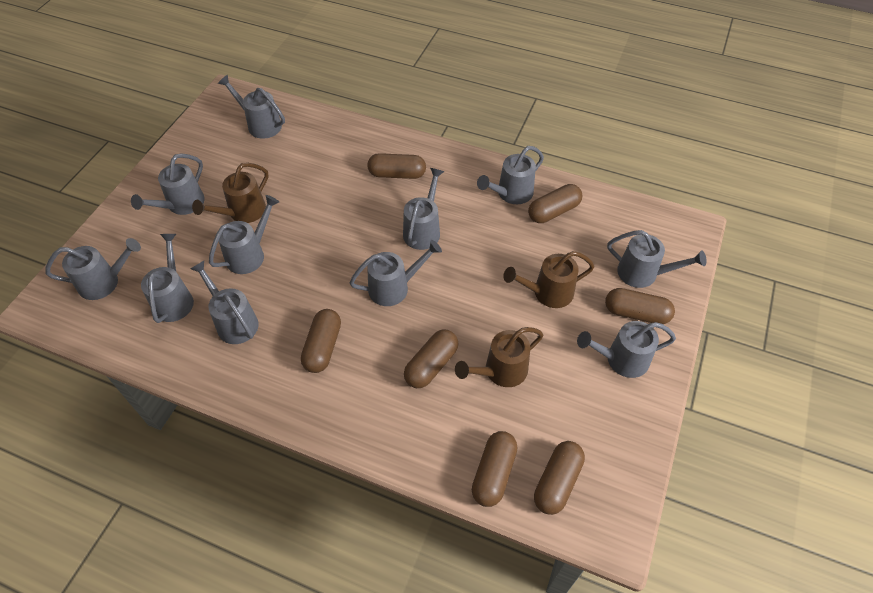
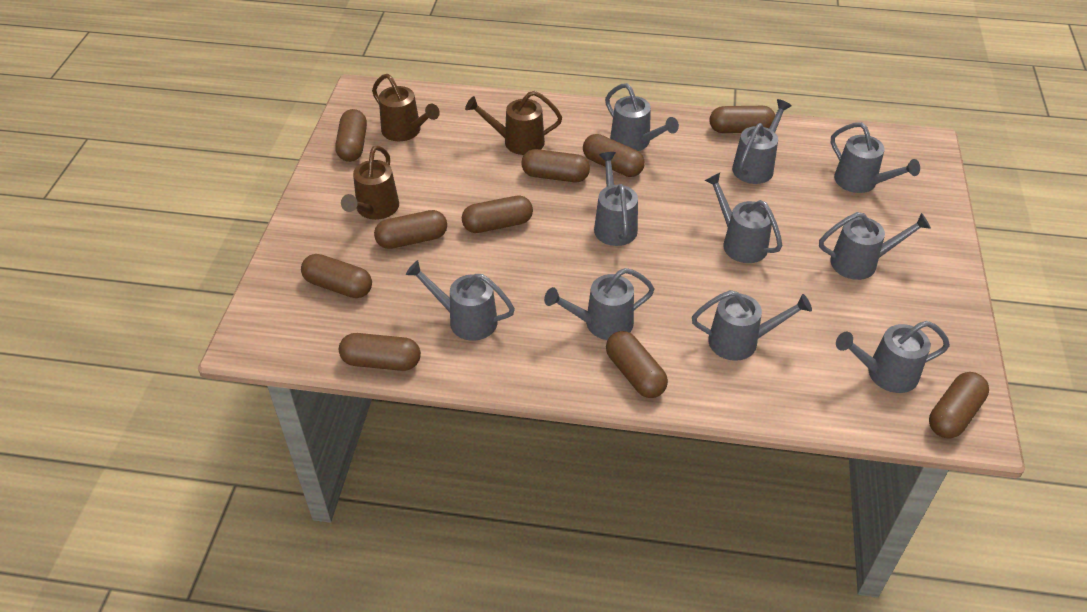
brown capsule: 7 -> 10
grey watering can: 11 -> 10

